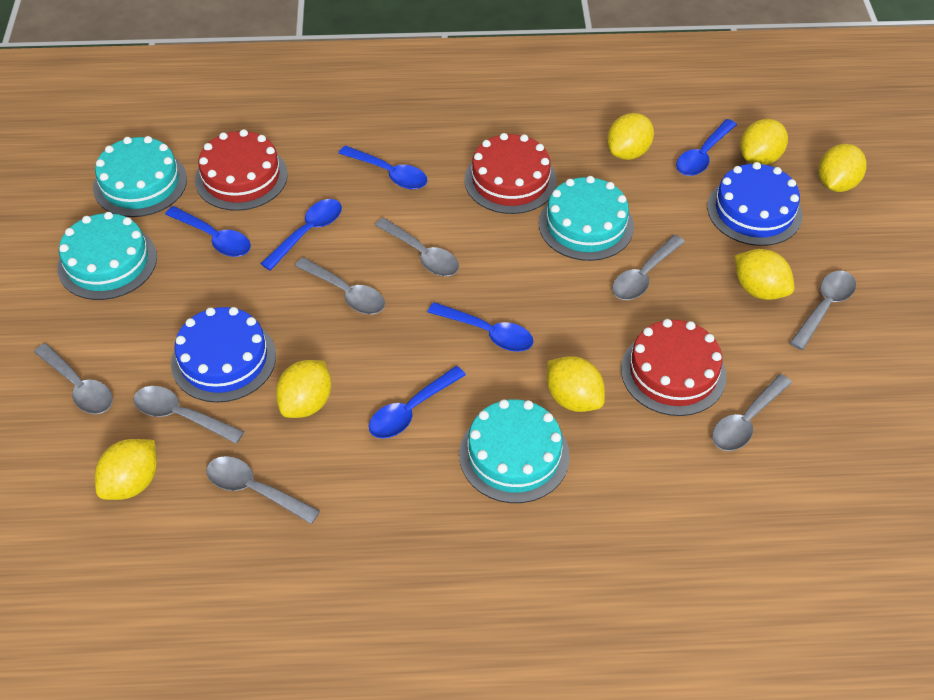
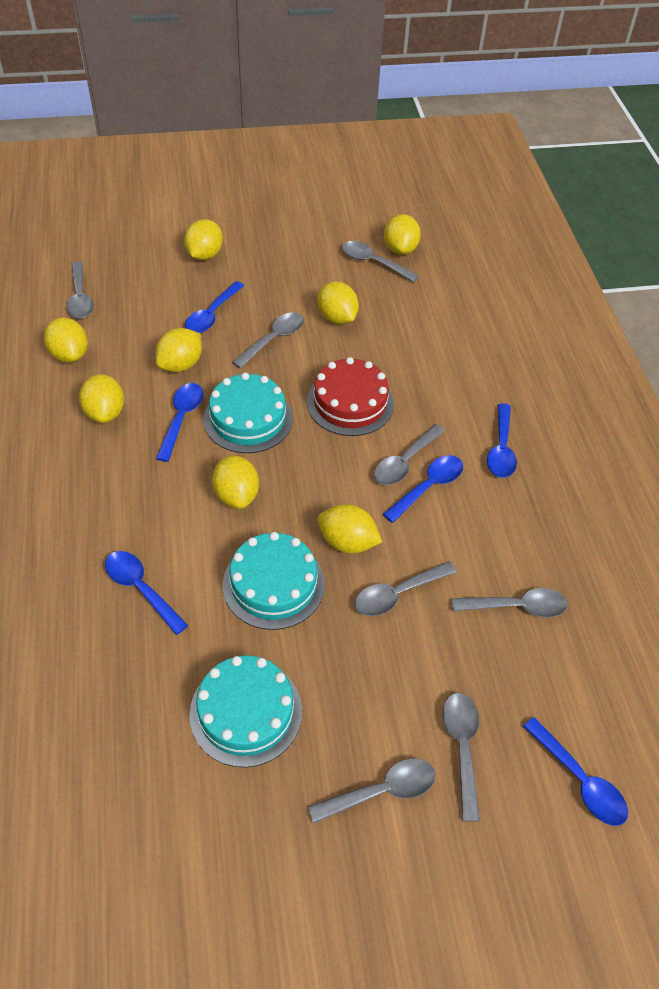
blue cake: 2 -> 0
red cake: 3 -> 1
turquoise cake: 4 -> 3
yellow lemon: 7 -> 8

